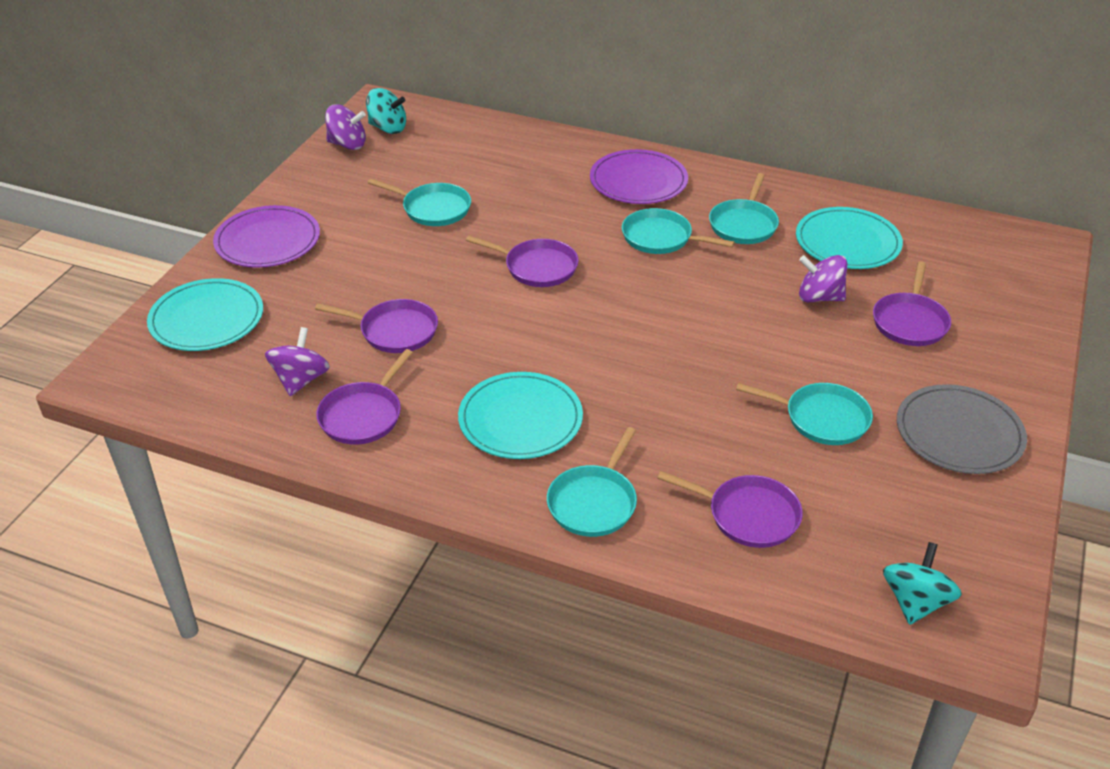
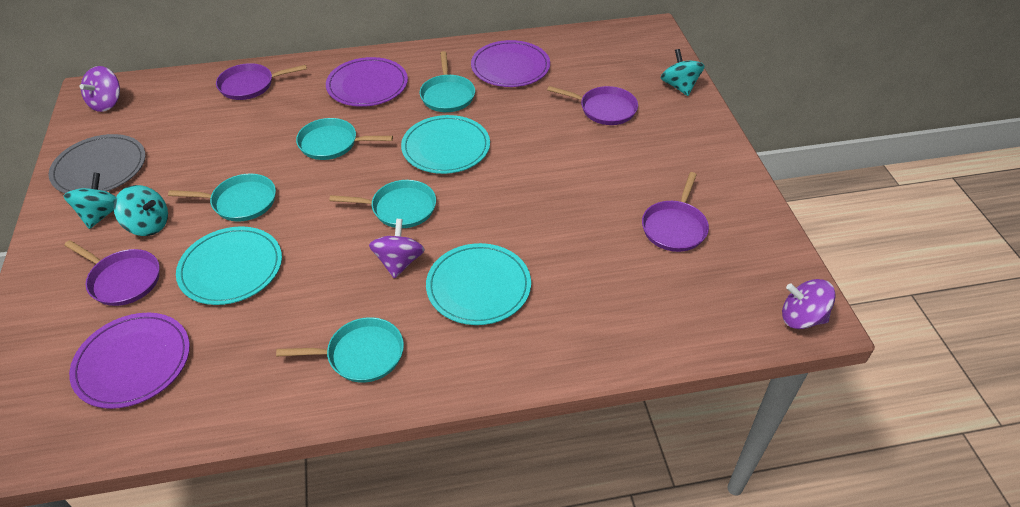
purple pan: 5 -> 4
purple plate: 2 -> 3
turquoise spinning top: 2 -> 3

